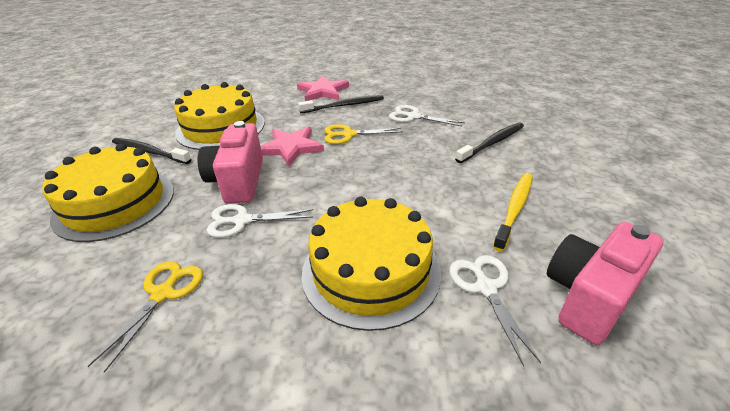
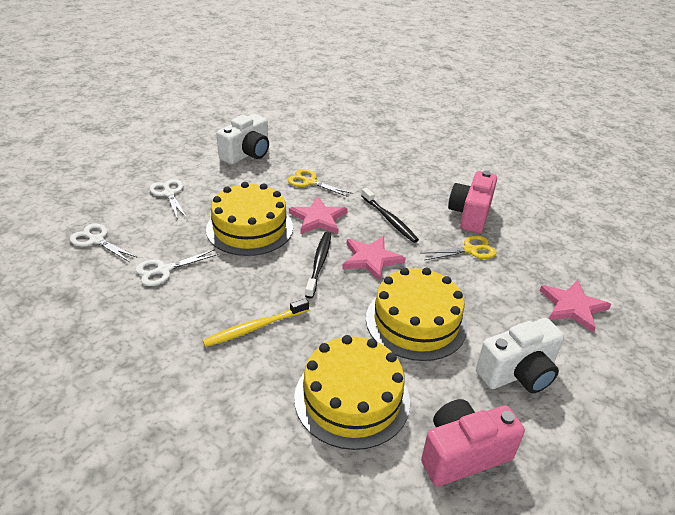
black toothbrush: 3 -> 2
pink star: 2 -> 3
white camera: 0 -> 2

